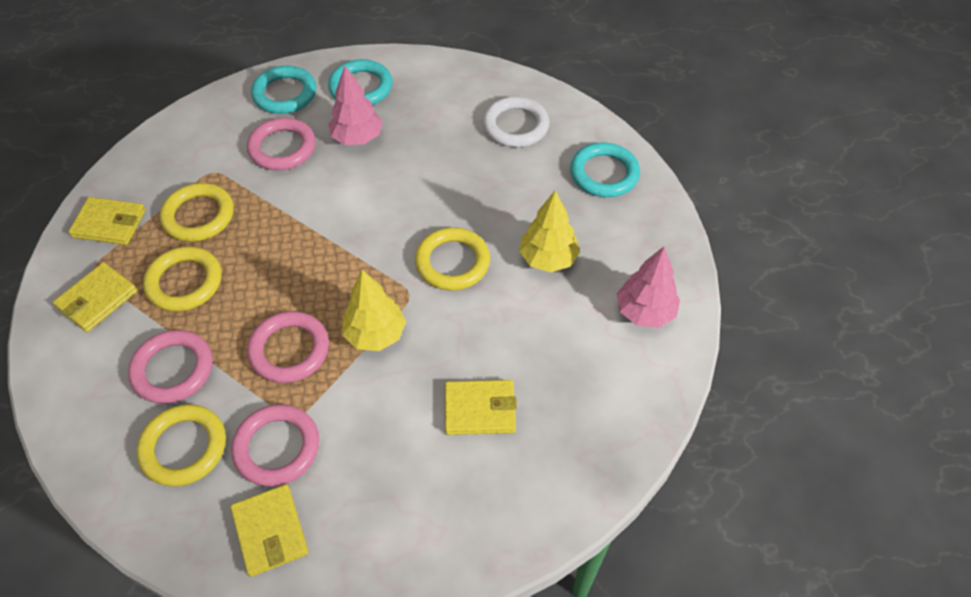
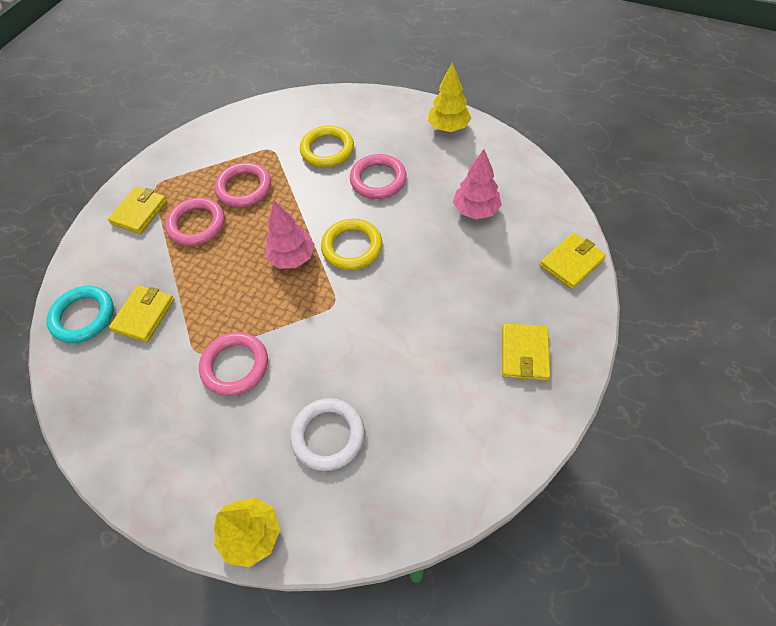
turquoise ring: 3 -> 1
yellow ring: 4 -> 2

